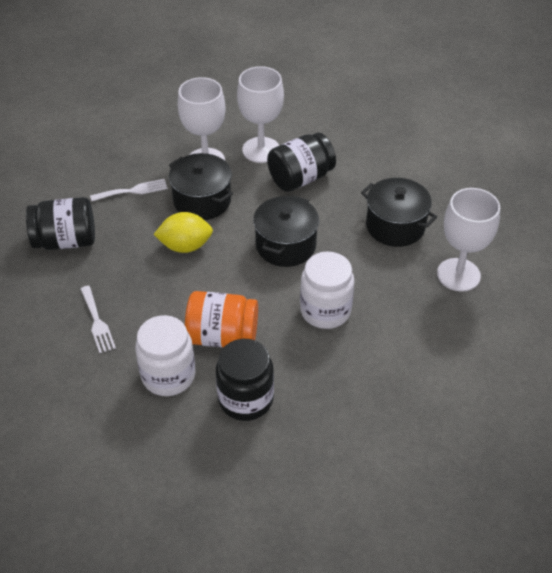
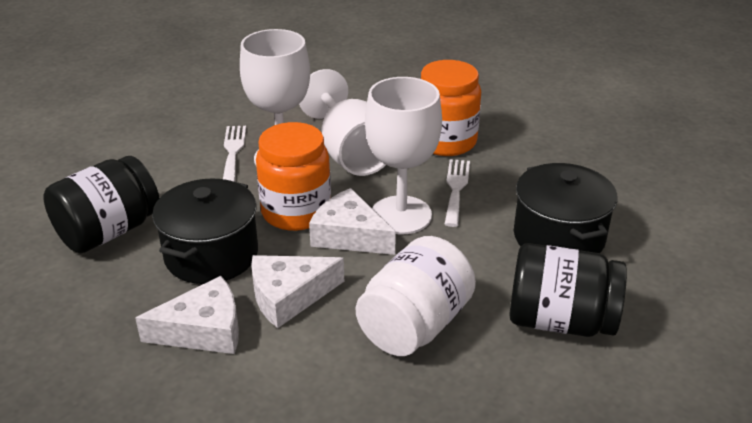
black jar: 3 -> 2
black pot: 3 -> 2
orange jar: 1 -> 2
white cheese: 0 -> 3
white jar: 2 -> 1
yellow lemon: 1 -> 0

